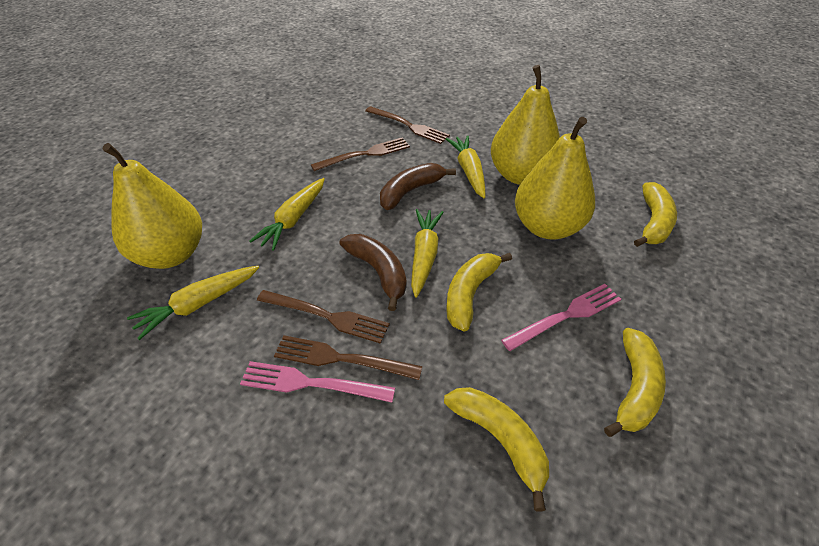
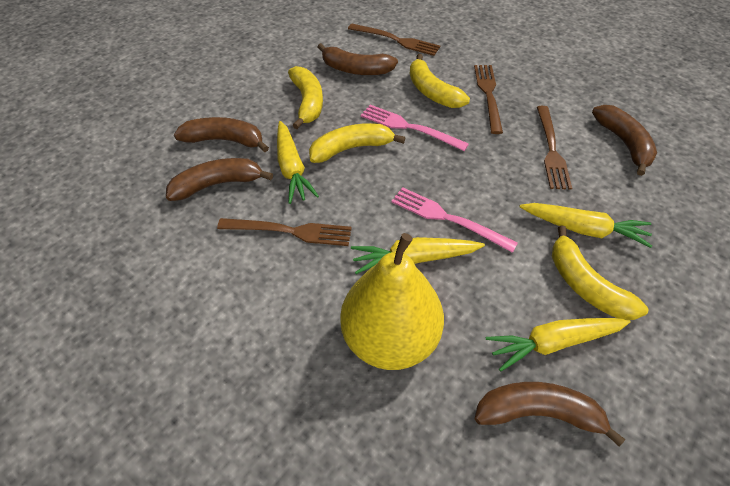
brown banana: 2 -> 5
yellow pear: 3 -> 1

